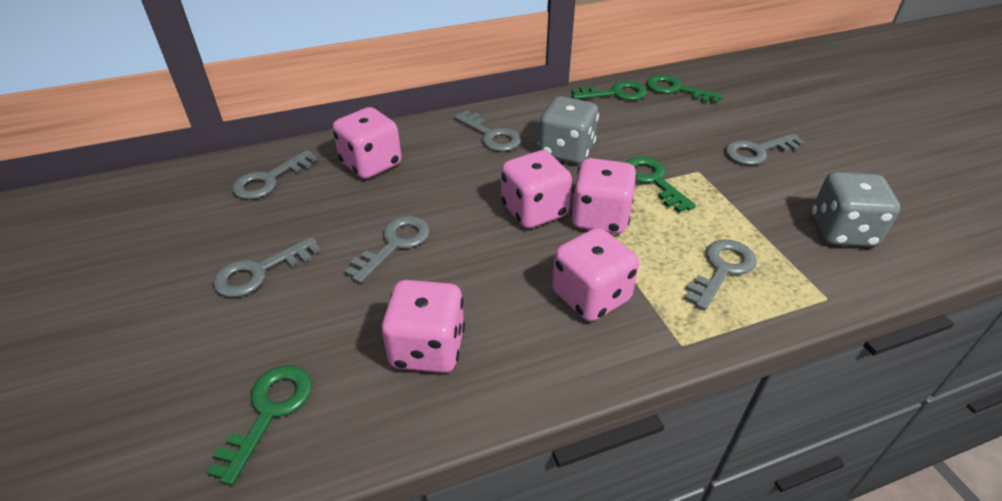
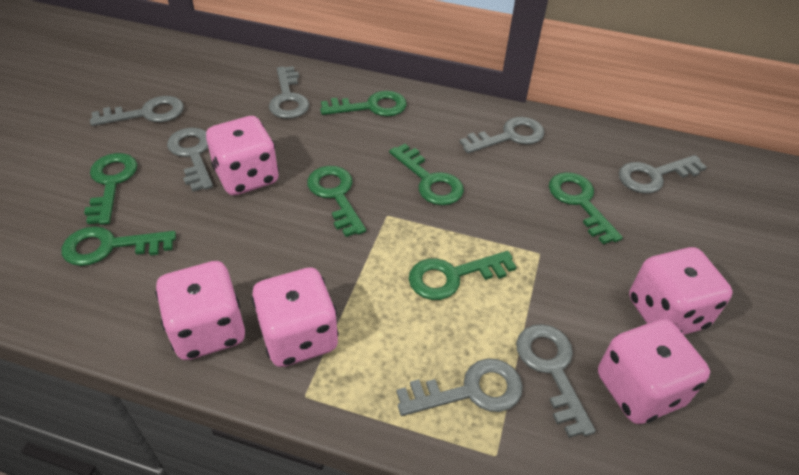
green key: 4 -> 7
grey dice: 2 -> 0
grey key: 6 -> 7

